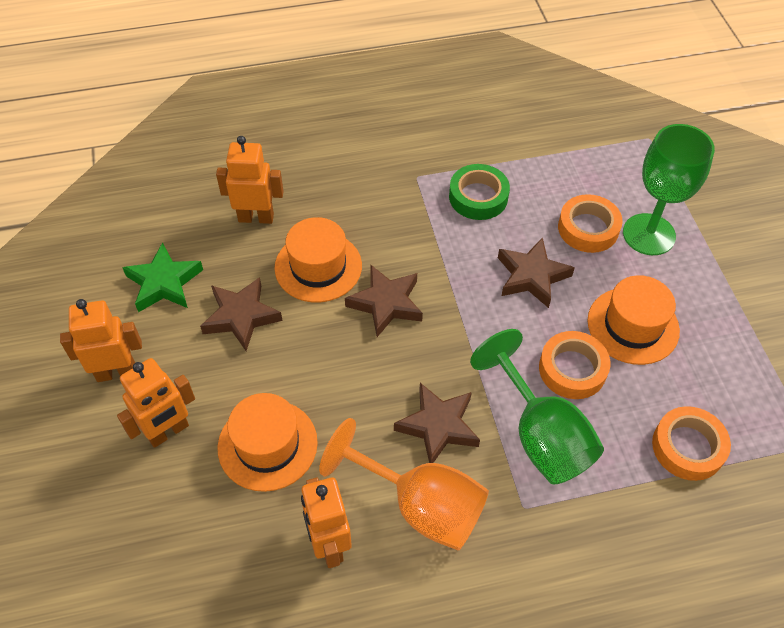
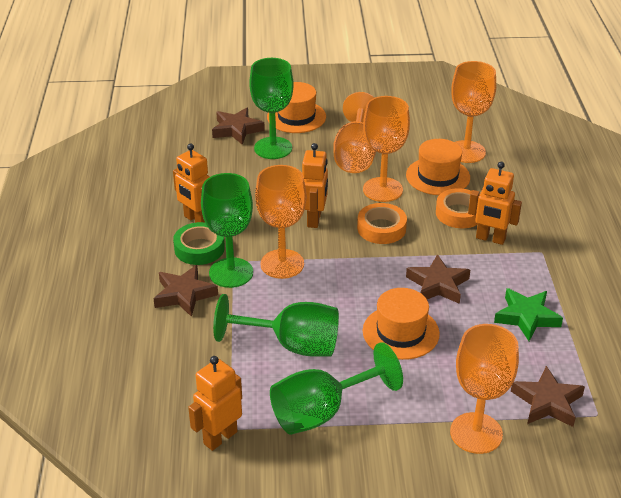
green goblet: 2 -> 4
orange goblet: 1 -> 5
orange tape: 3 -> 2

